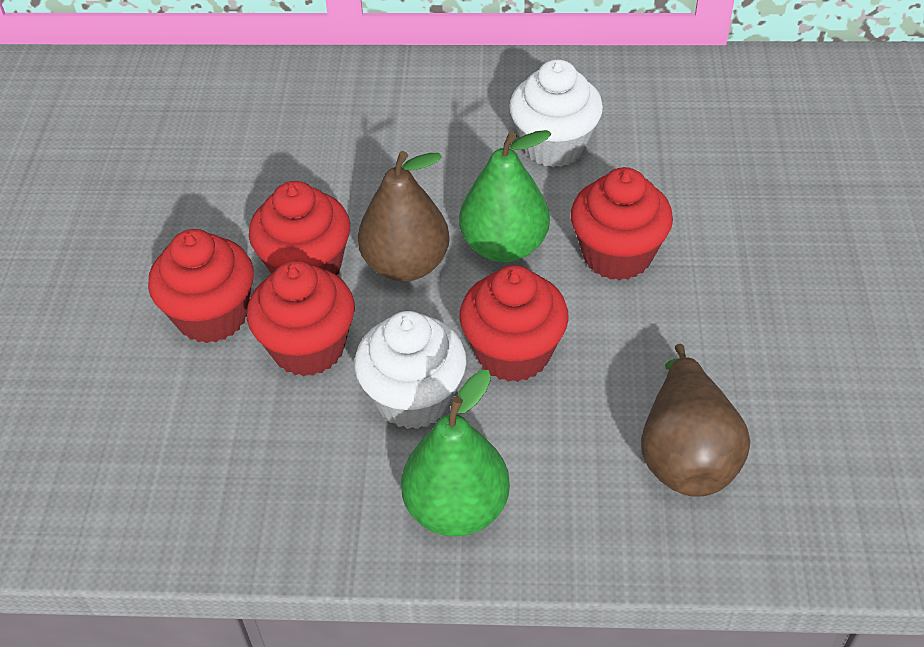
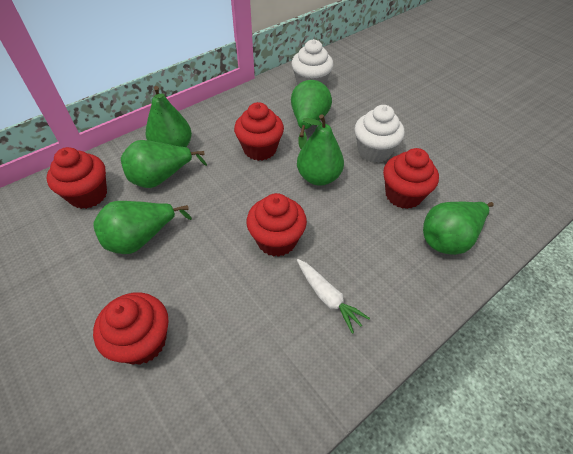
brown pear: 2 -> 0
green pear: 2 -> 6
white carrot: 0 -> 1

